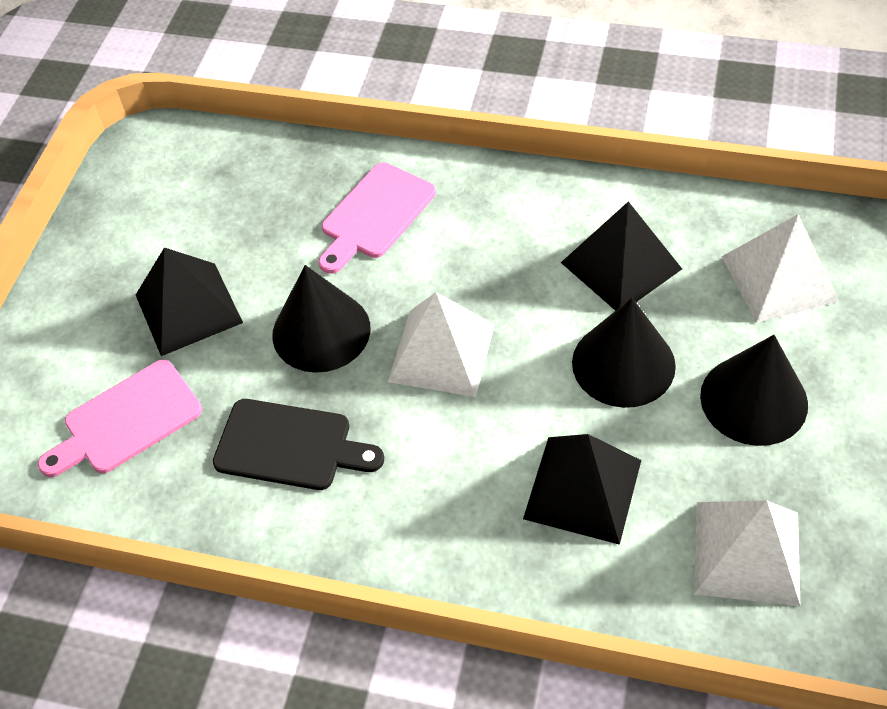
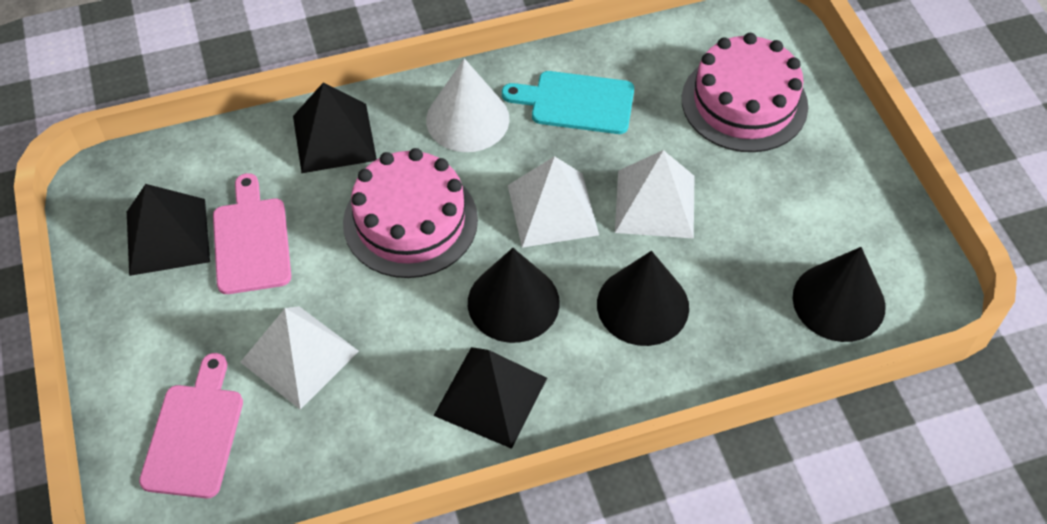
black cutting board: 1 -> 0
pink cake: 0 -> 2
turquoise cutting board: 0 -> 1
white cone: 0 -> 1

